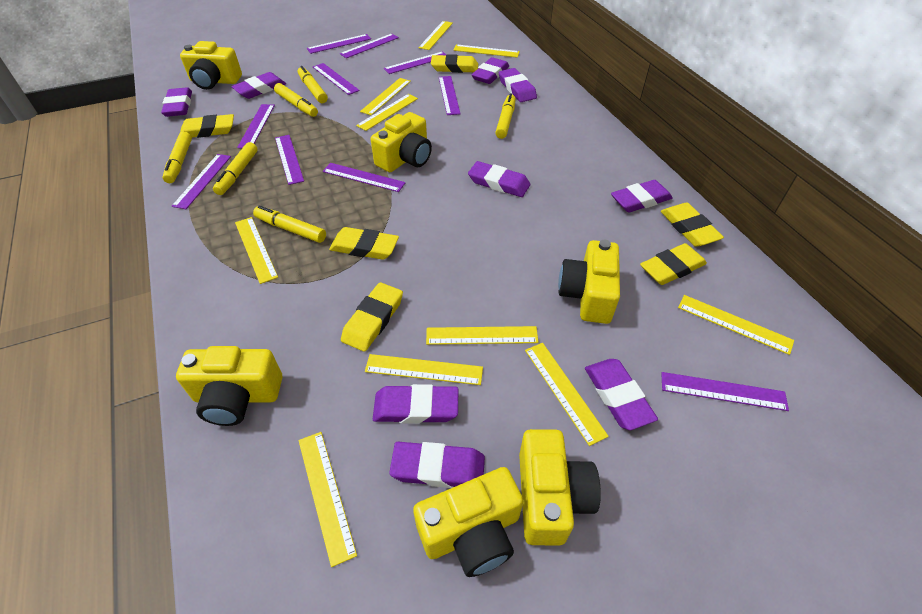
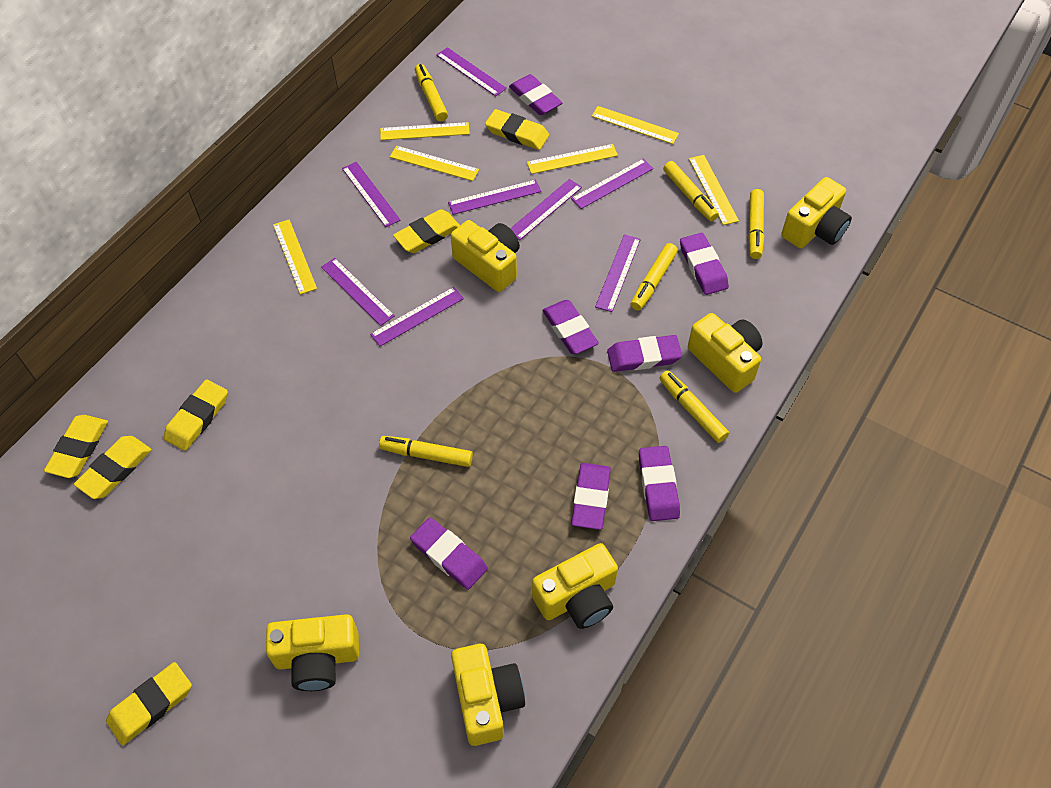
purple eraser: 9 -> 7
purple ruler: 10 -> 8
yellow ruler: 10 -> 6

